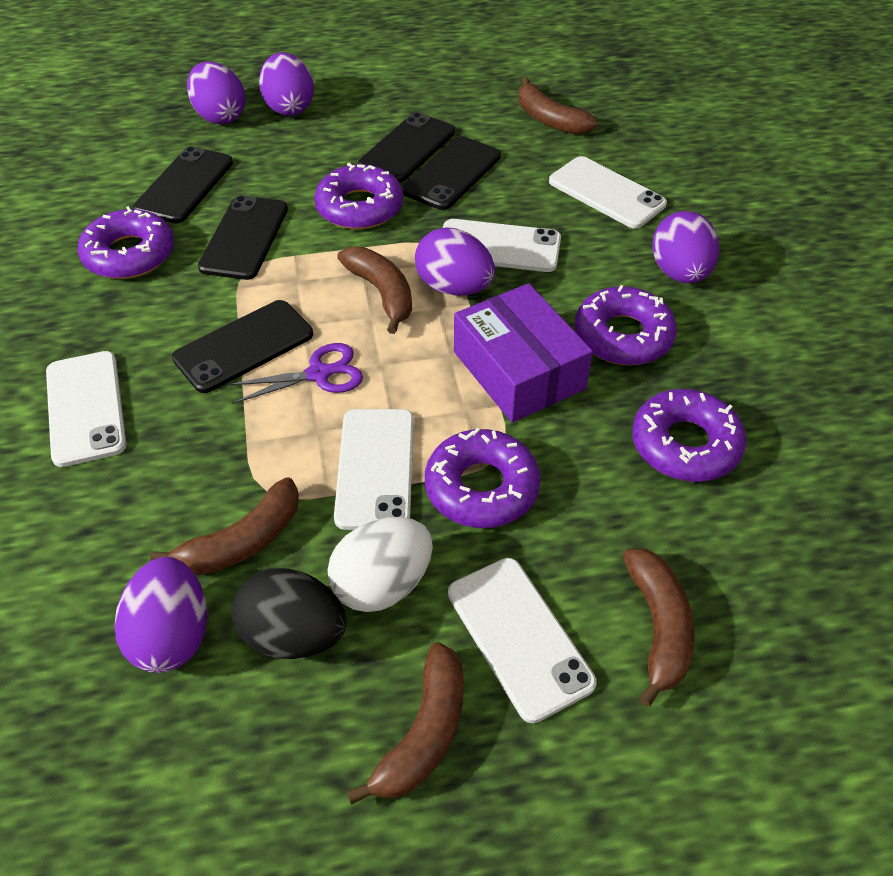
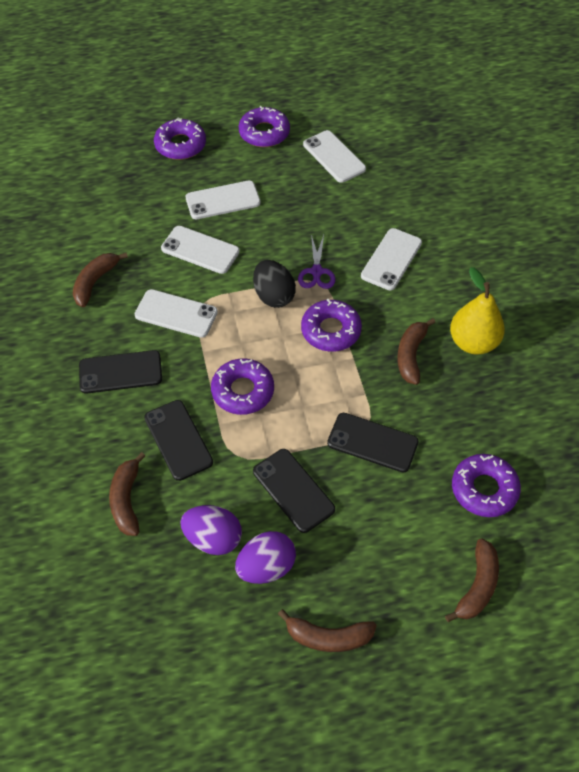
black phone: 5 -> 4
purple box: 1 -> 0
purple egg: 5 -> 2
white egg: 1 -> 0
yellow pear: 0 -> 1

